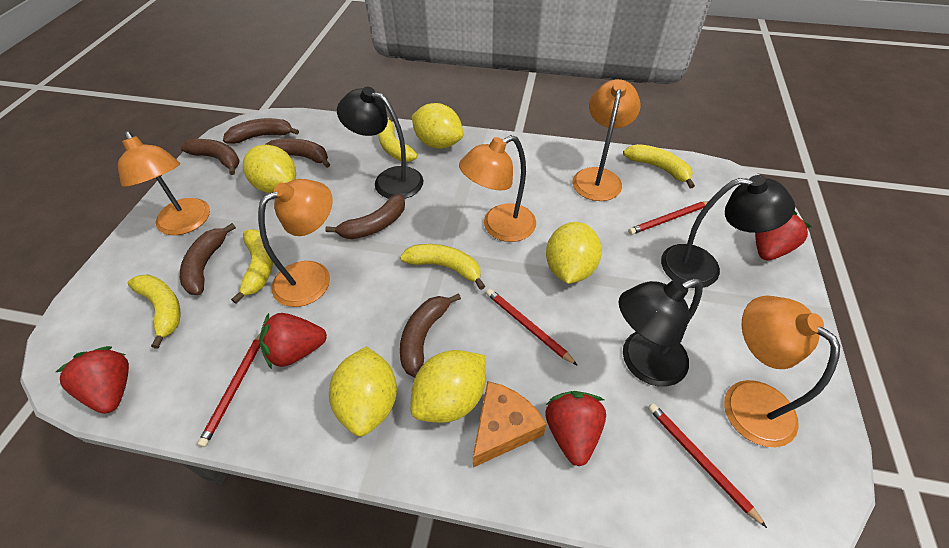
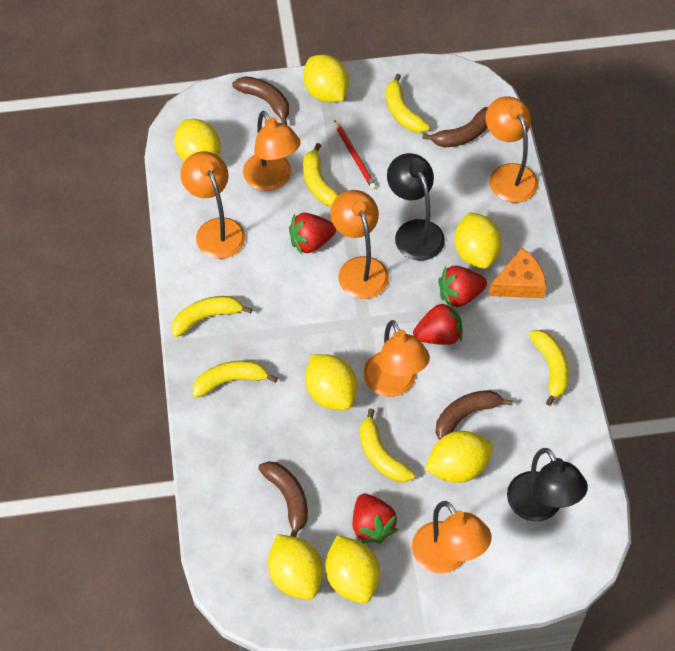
black lamp: 3 -> 2
brown banana: 6 -> 4
orange lamp: 5 -> 6
red pencil: 4 -> 1
yellow banana: 5 -> 6
yellow lemon: 5 -> 7

